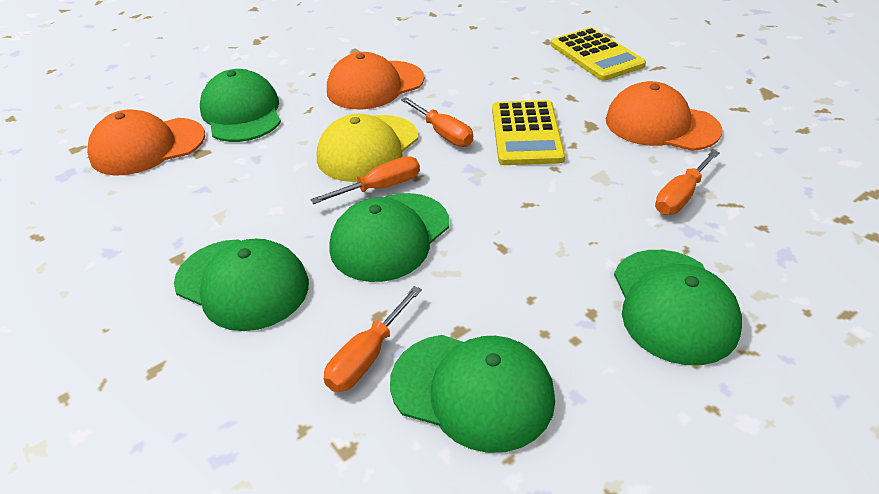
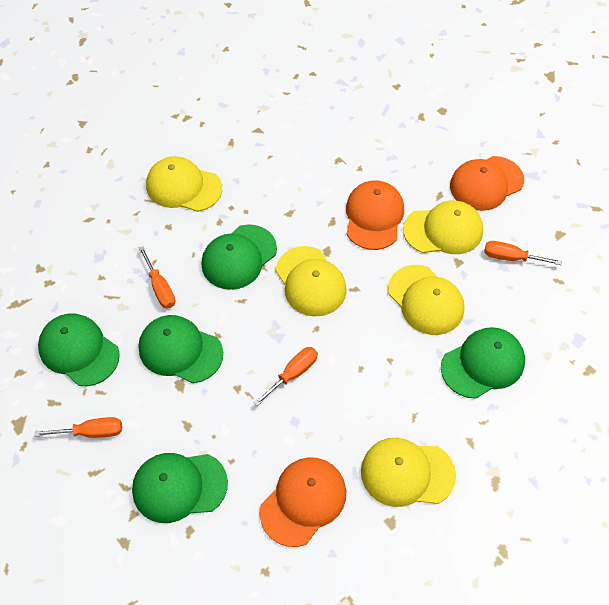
yellow calculator: 2 -> 0
yellow cap: 1 -> 5

